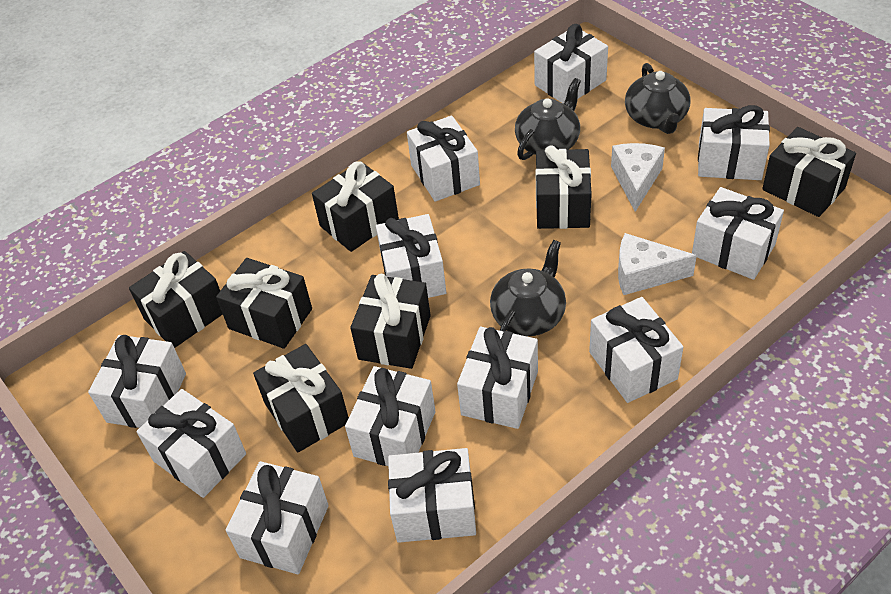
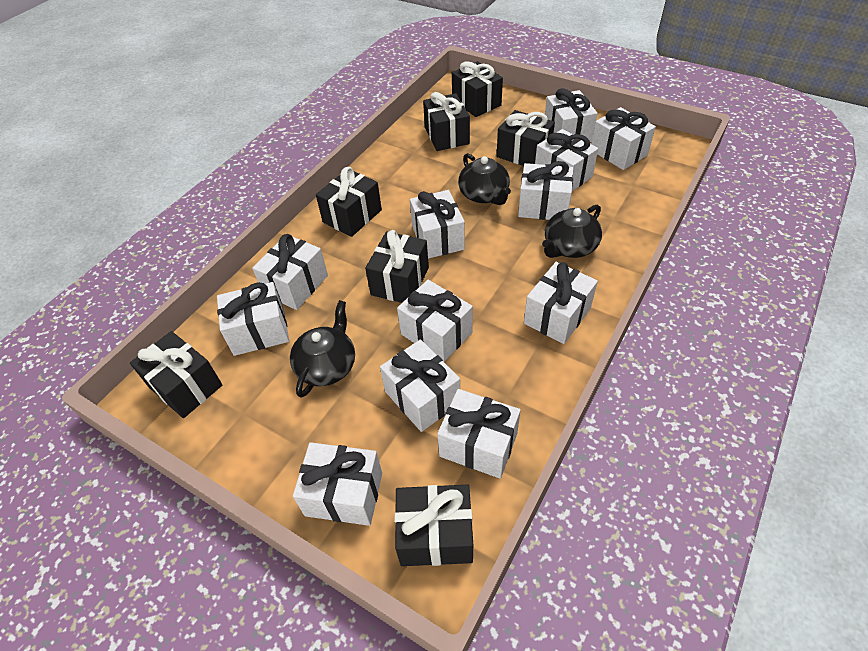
white cheese: 2 -> 0

